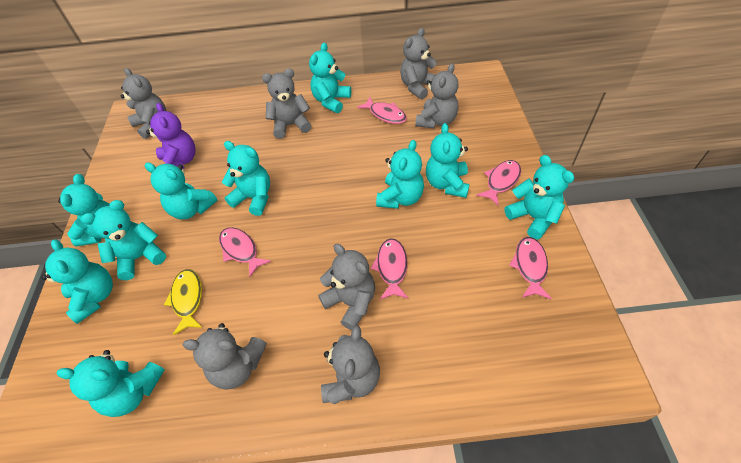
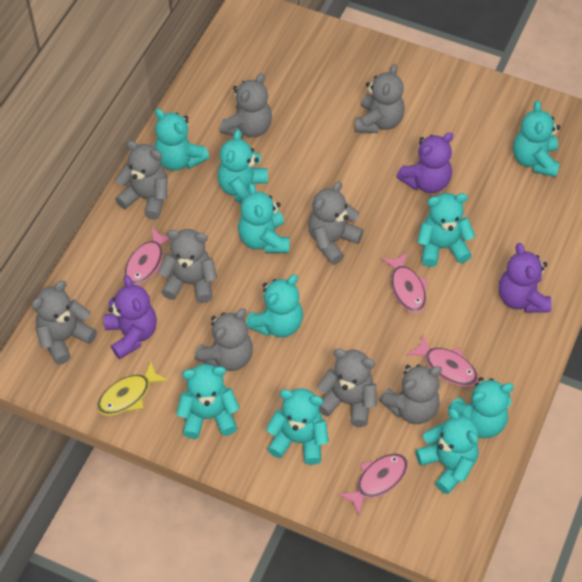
grey teddy bear: 7 -> 9
pink fish: 5 -> 4
purple teddy bear: 1 -> 3

